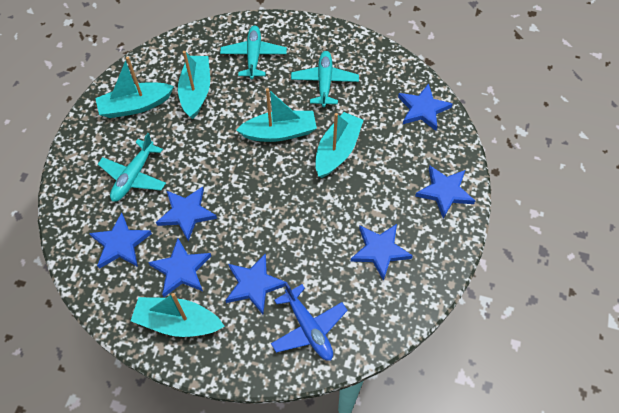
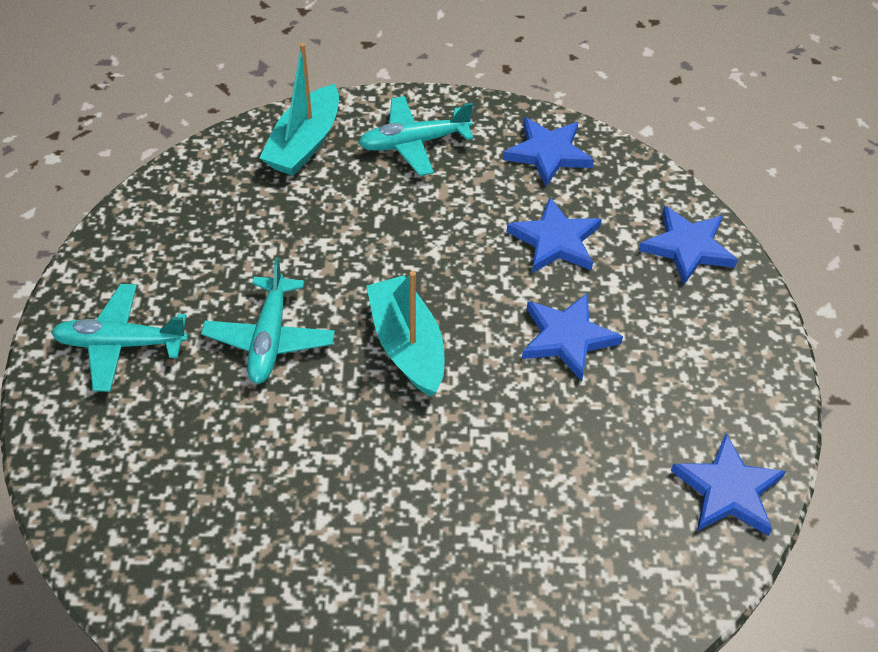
blue plane: 1 -> 0
blue star: 7 -> 5
turquoise boat: 5 -> 2

